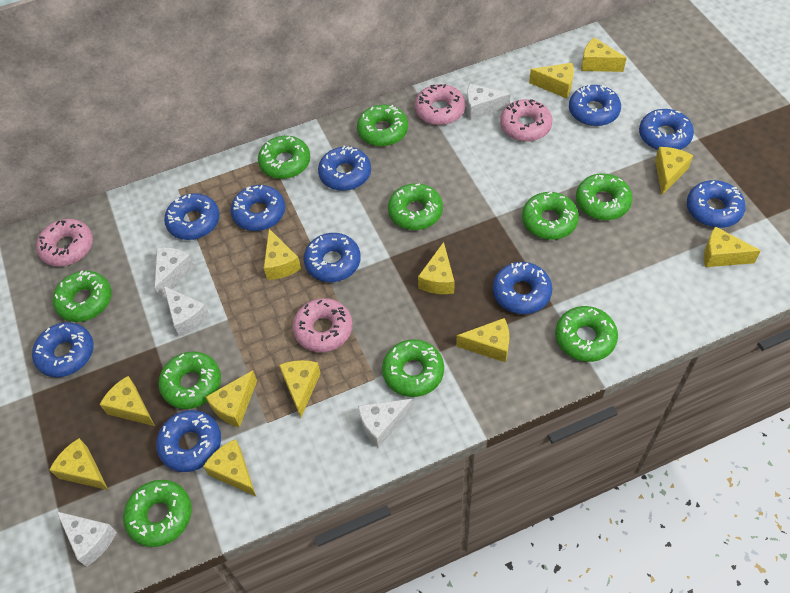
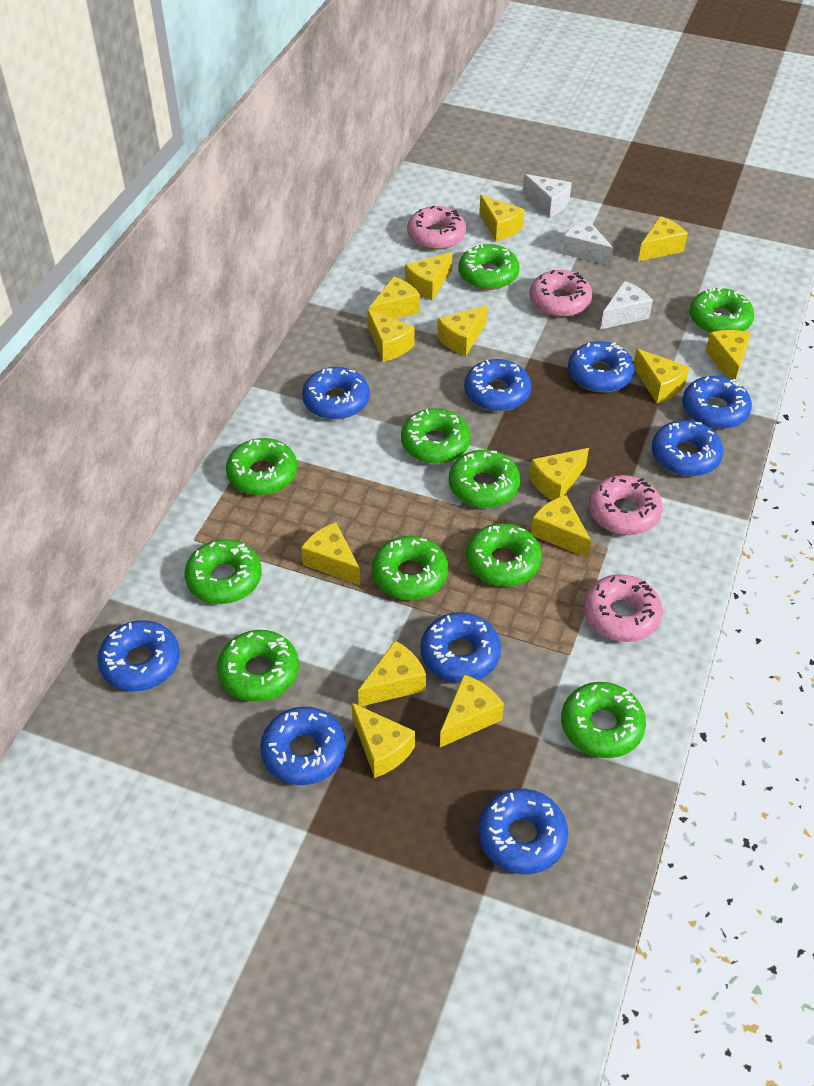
blue donut: 10 -> 9
white cheese: 5 -> 3
yellow cheese: 12 -> 14

